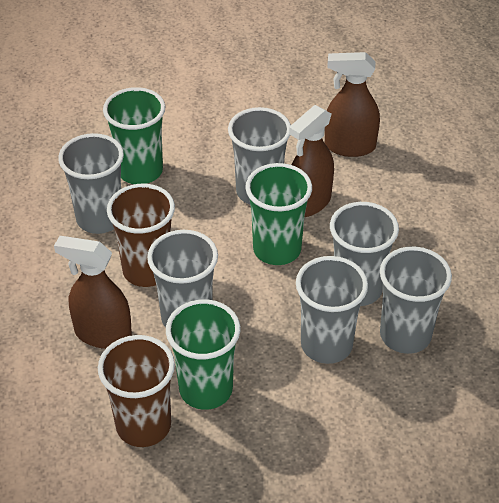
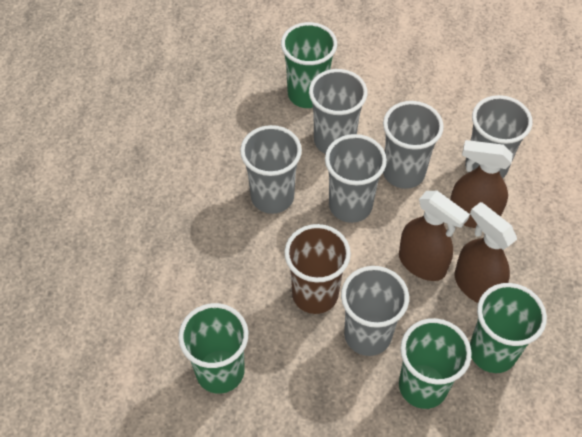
brown cup: 2 -> 1
green cup: 3 -> 4

